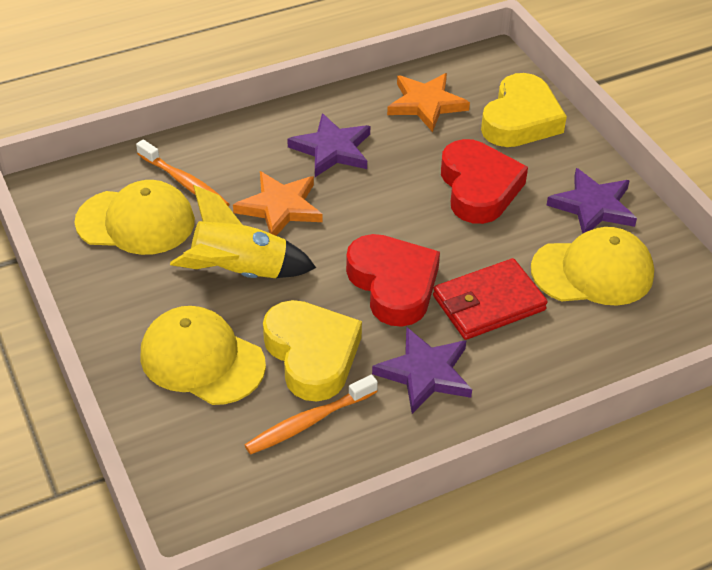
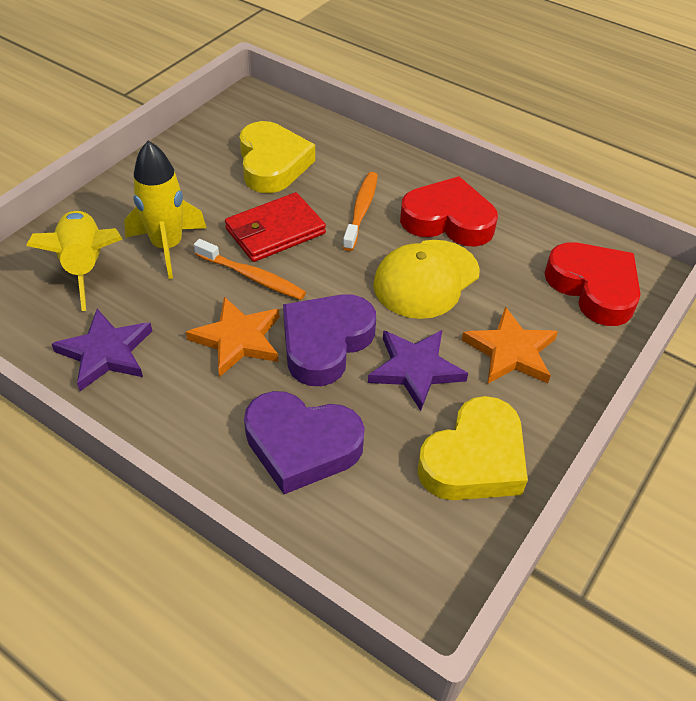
purple heart: 0 -> 2
purple star: 3 -> 2
yellow cap: 3 -> 1
yellow rocket: 1 -> 2

